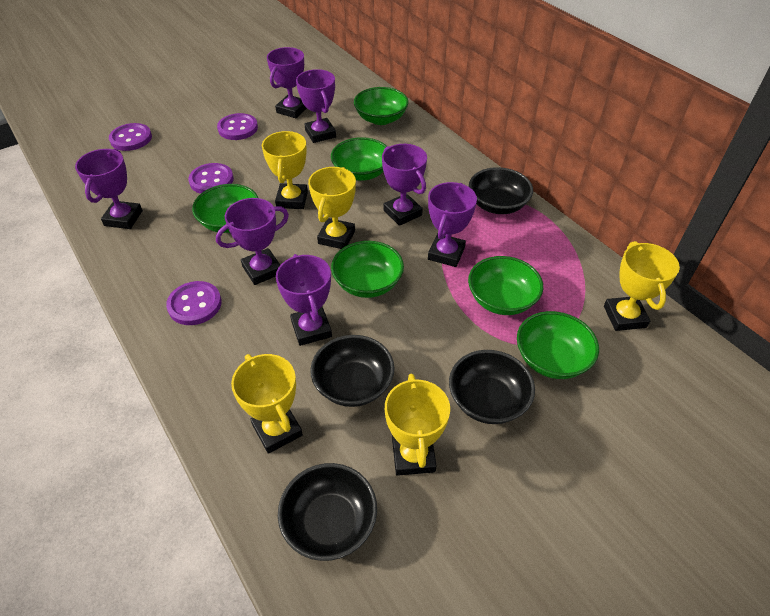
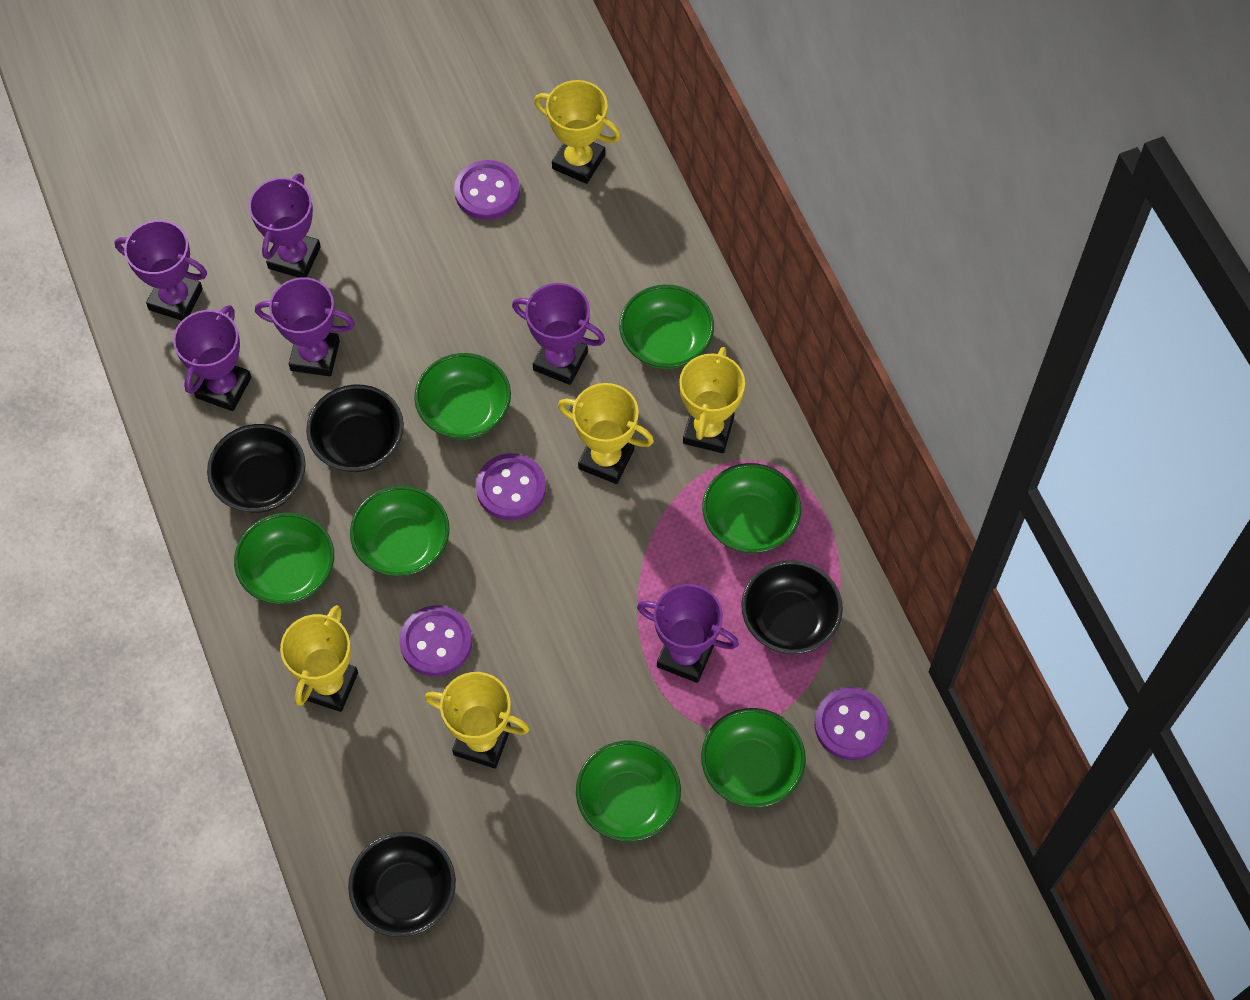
green bowl: 6 -> 7
purple trophy: 7 -> 6

